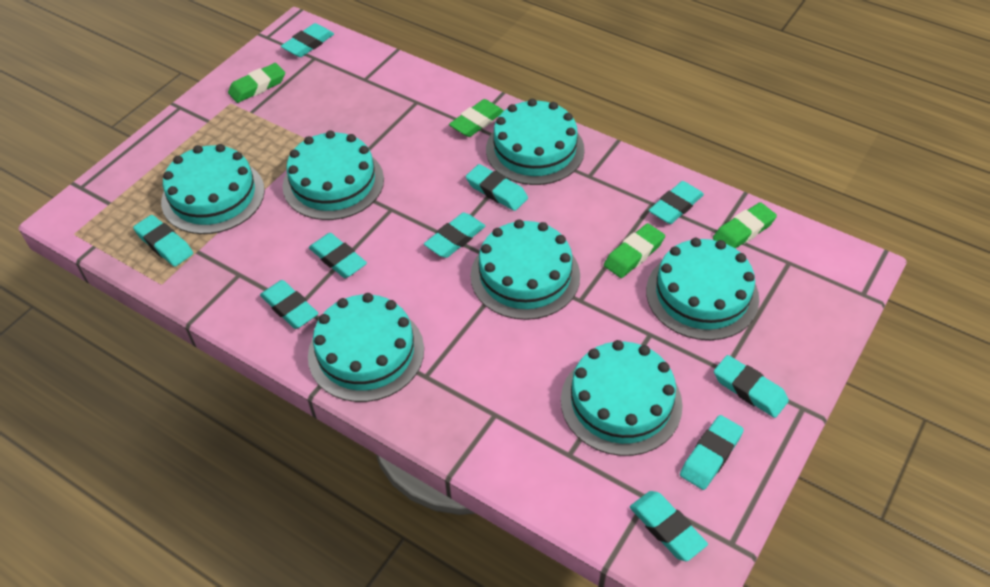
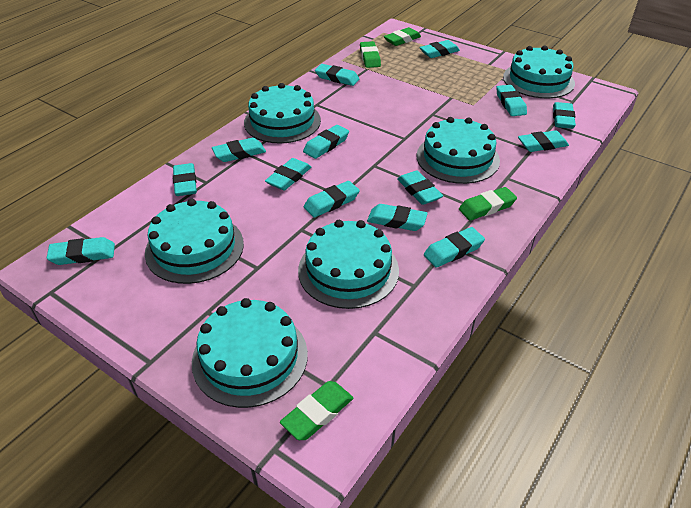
turquoise cake: 7 -> 6
turquoise eraser: 10 -> 14

